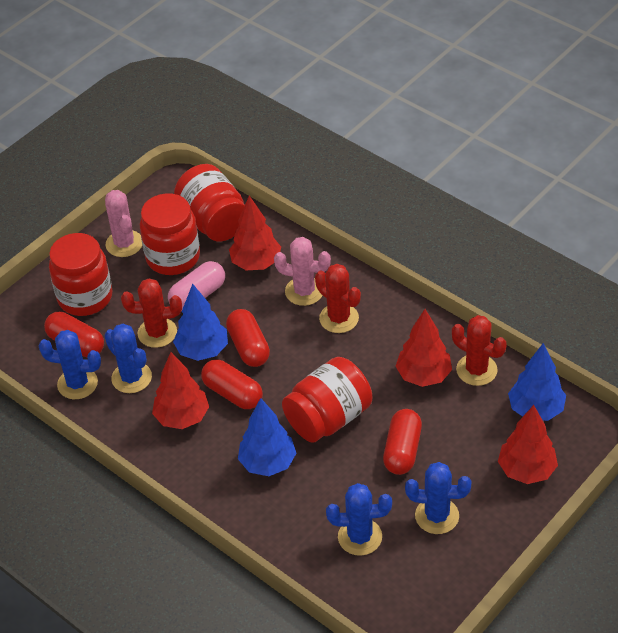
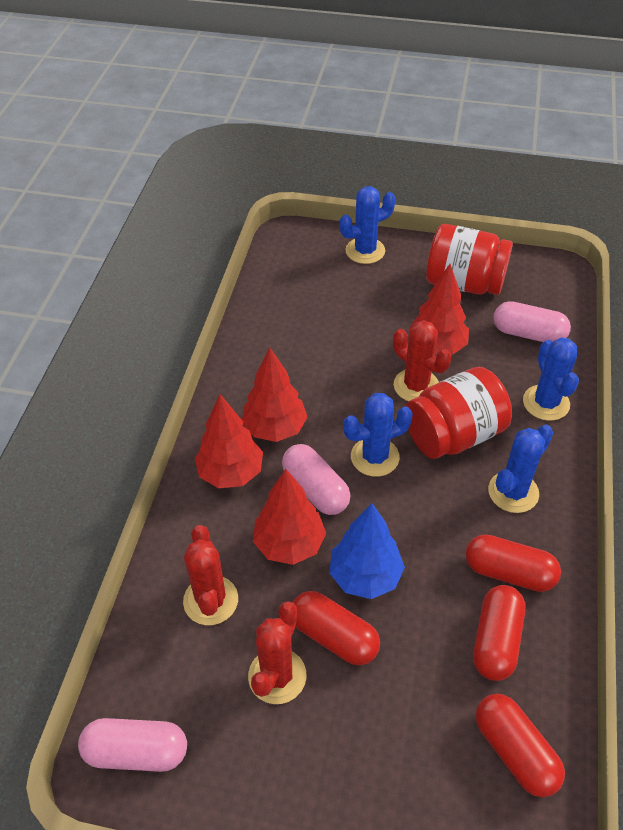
blue tree: 3 -> 1
pink cactus: 2 -> 0
pink capsule: 1 -> 3
red jar: 4 -> 2

